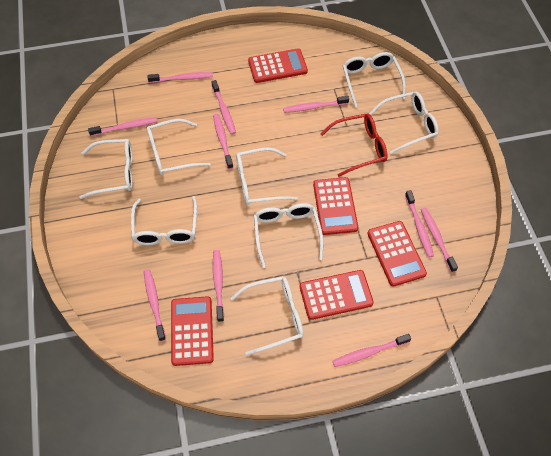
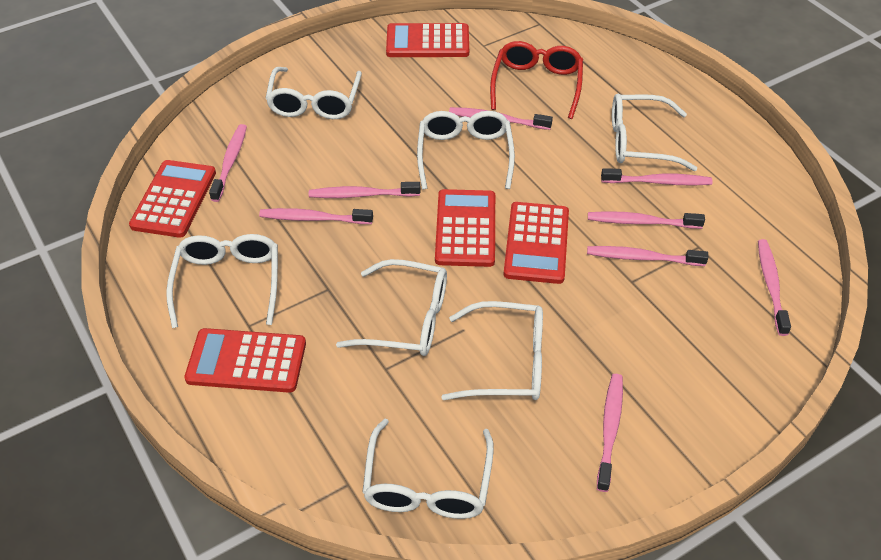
pink toothbrush: 10 -> 9
white glasses: 8 -> 7

